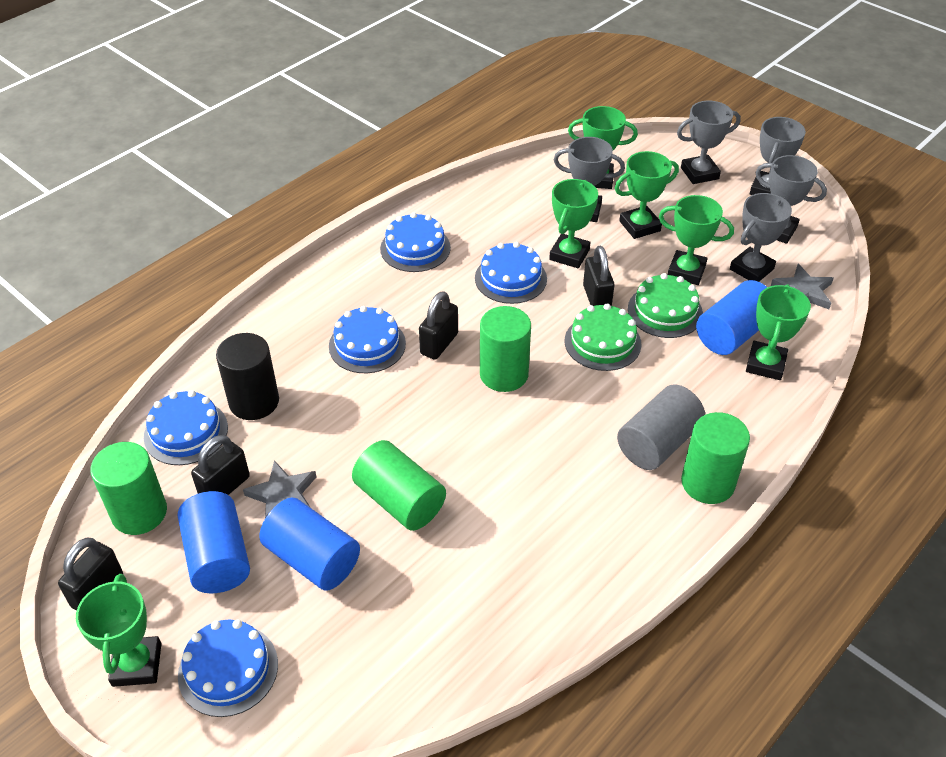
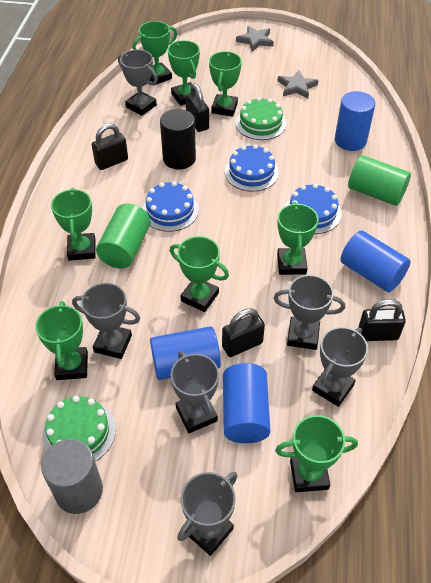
blue cake: 5 -> 3
blue cylinder: 3 -> 4
green cylinder: 4 -> 2
green trophy: 6 -> 8
grey trophy: 5 -> 6

